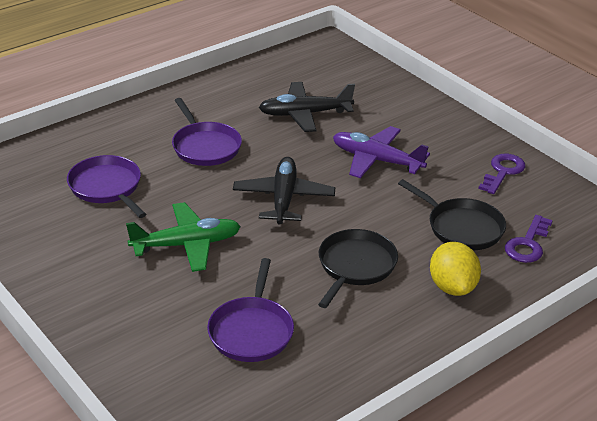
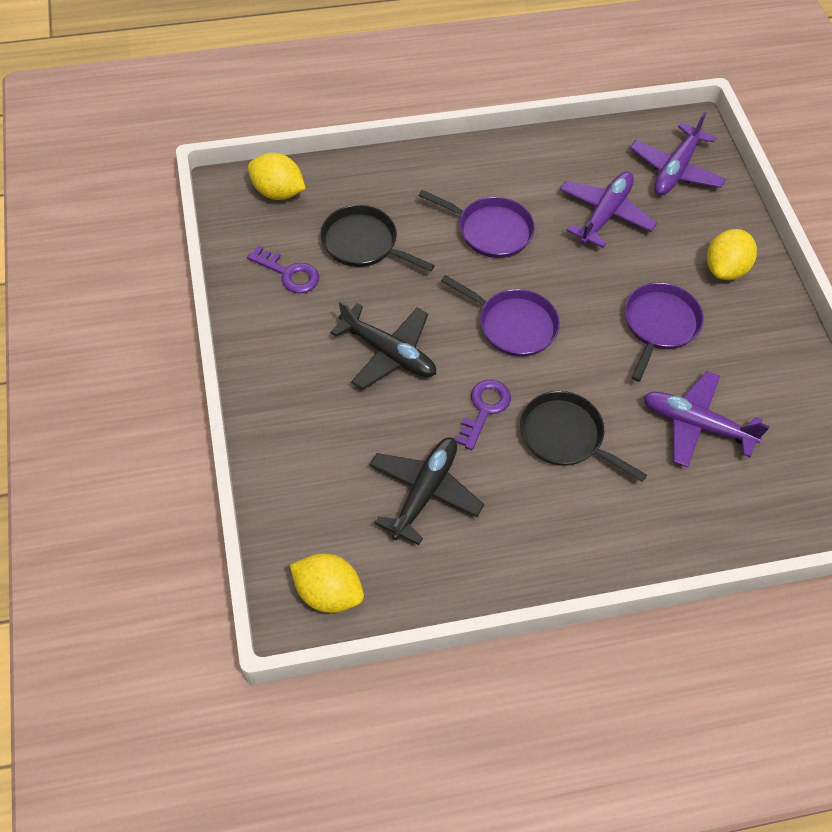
green plane: 1 -> 0
purple plane: 1 -> 3
yellow lemon: 1 -> 3

